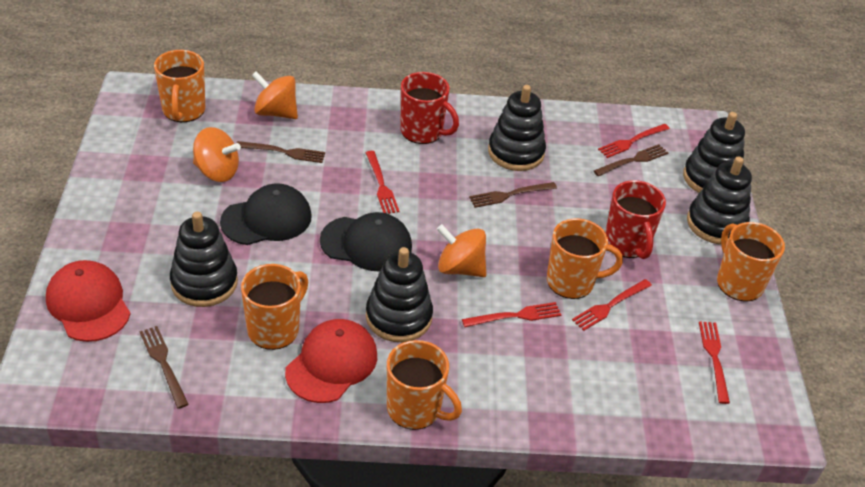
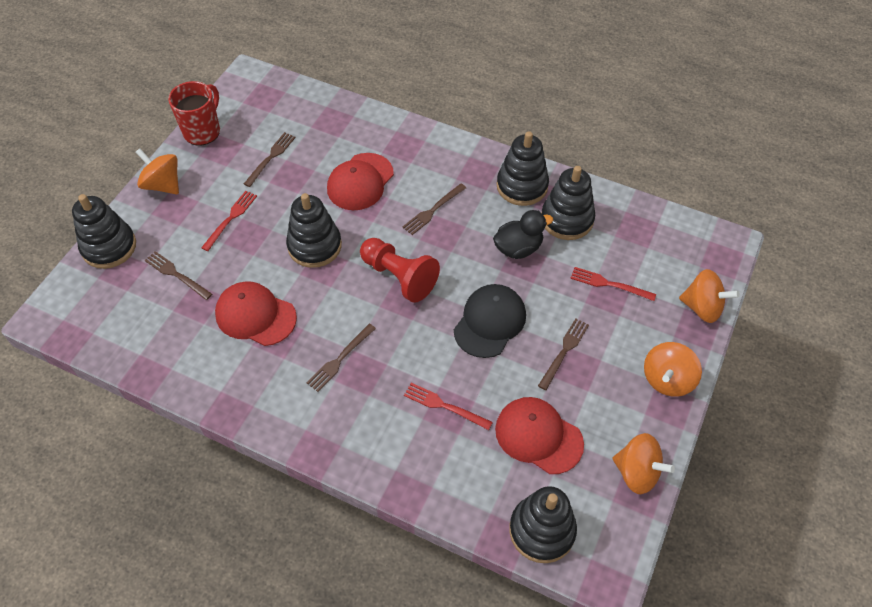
black cap: 2 -> 1
black duck: 0 -> 1
brown fork: 4 -> 5
orange mug: 5 -> 0
orange spinning top: 3 -> 4
red cap: 2 -> 3
red fork: 5 -> 3
red mug: 2 -> 1
red pawn: 0 -> 1

